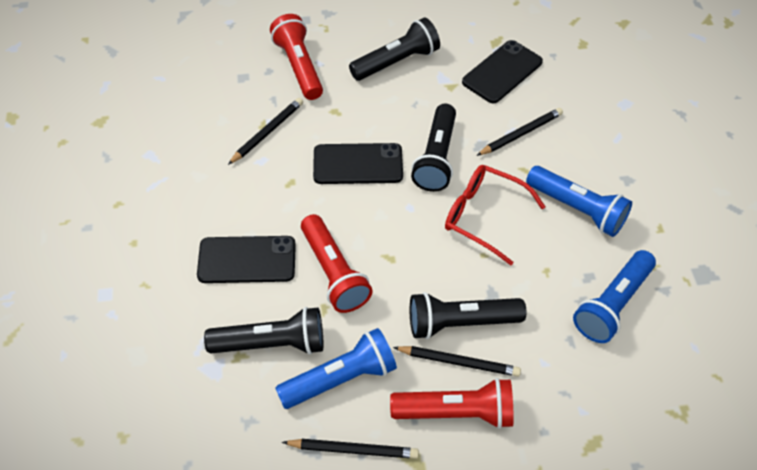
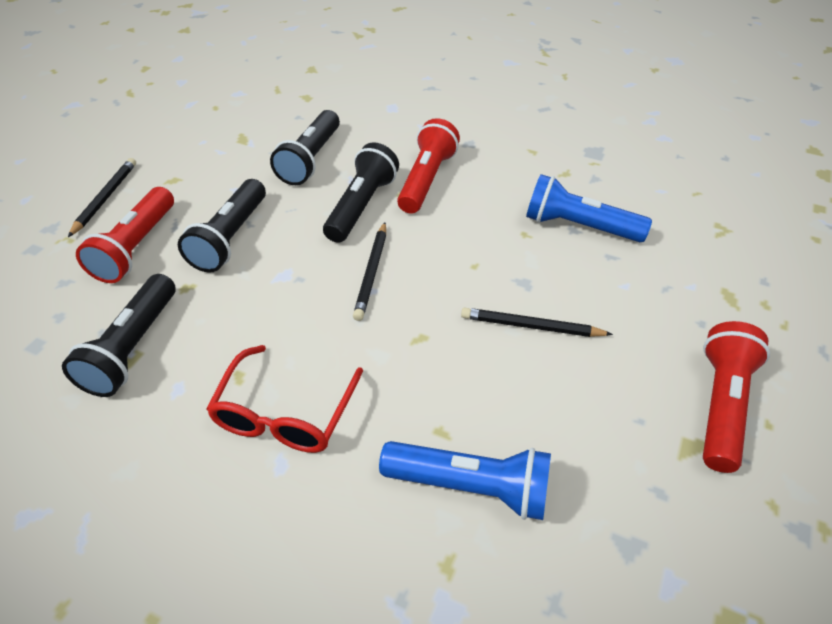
black pencil: 4 -> 3
black phone: 3 -> 0
blue flashlight: 3 -> 2

